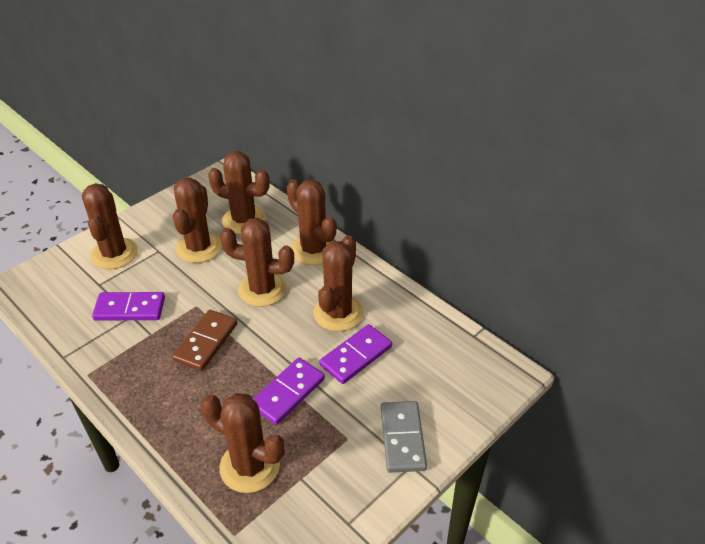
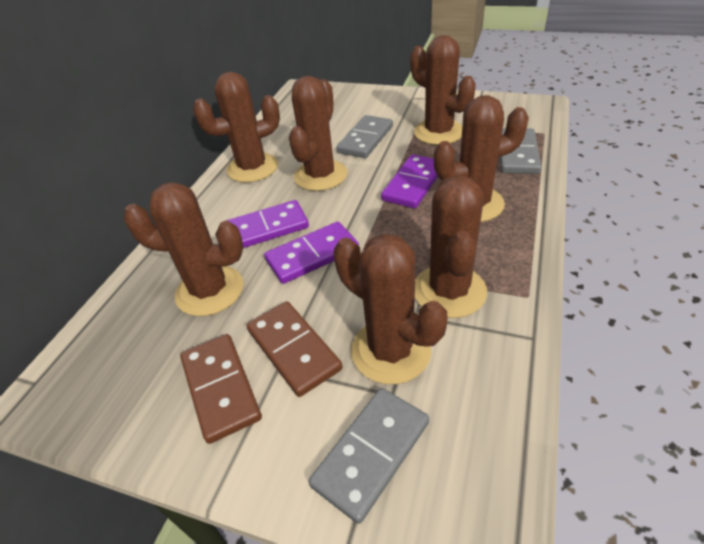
brown domino: 1 -> 2
grey domino: 1 -> 3

